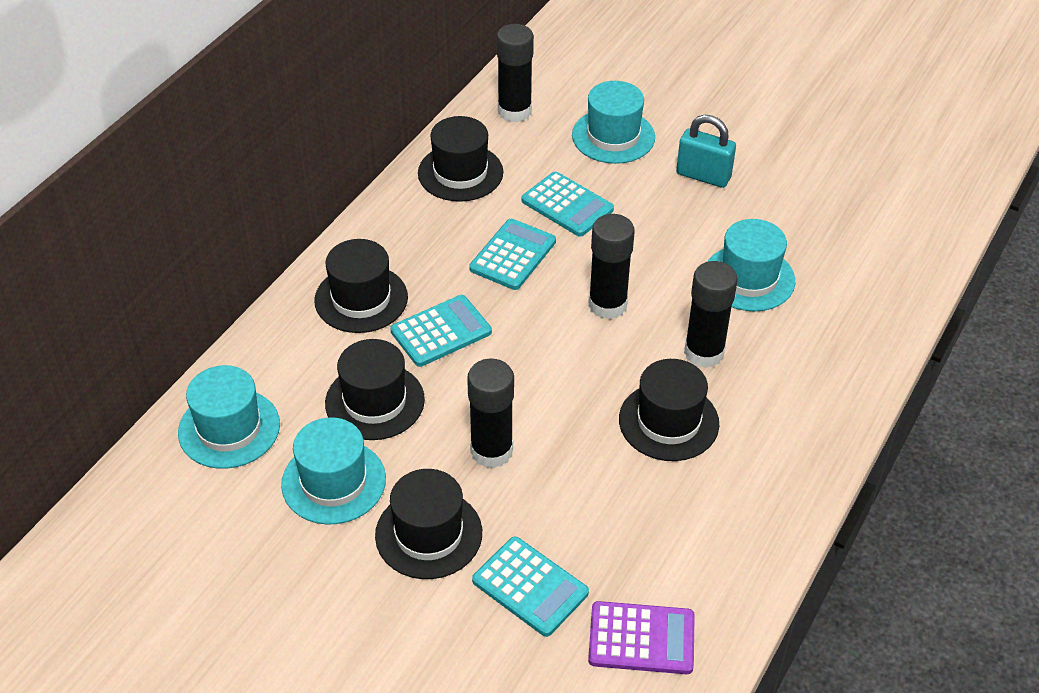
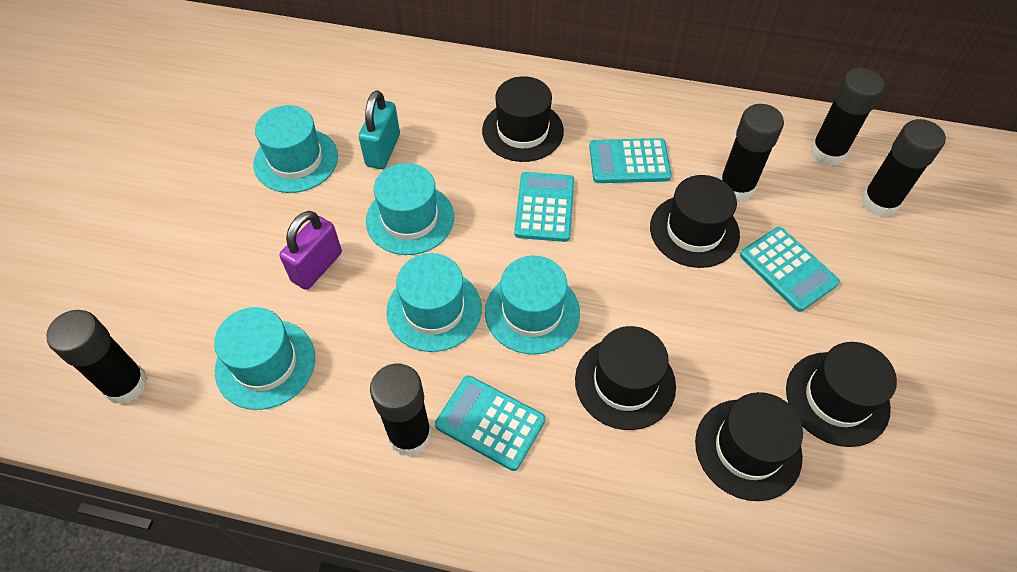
black glue stick: 4 -> 5
purple calculator: 1 -> 0
purple padlock: 0 -> 1
turquoise hat: 4 -> 5

